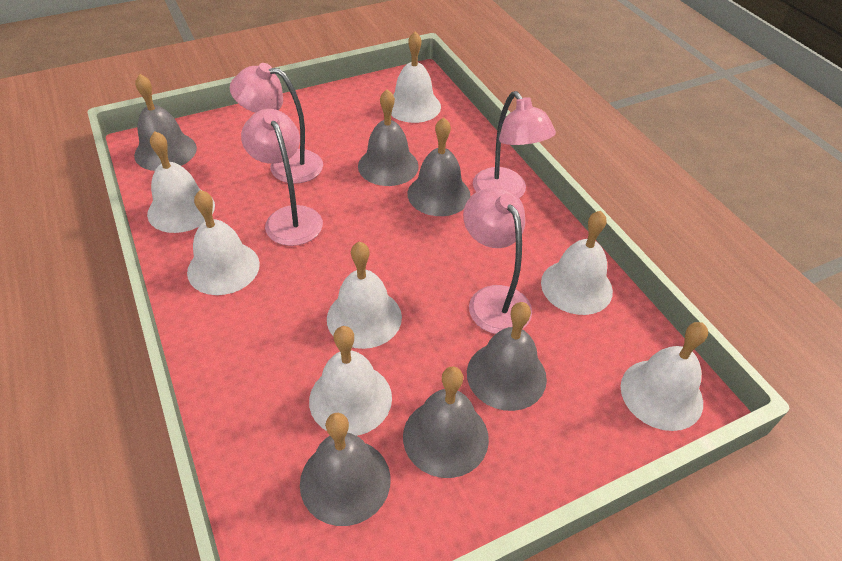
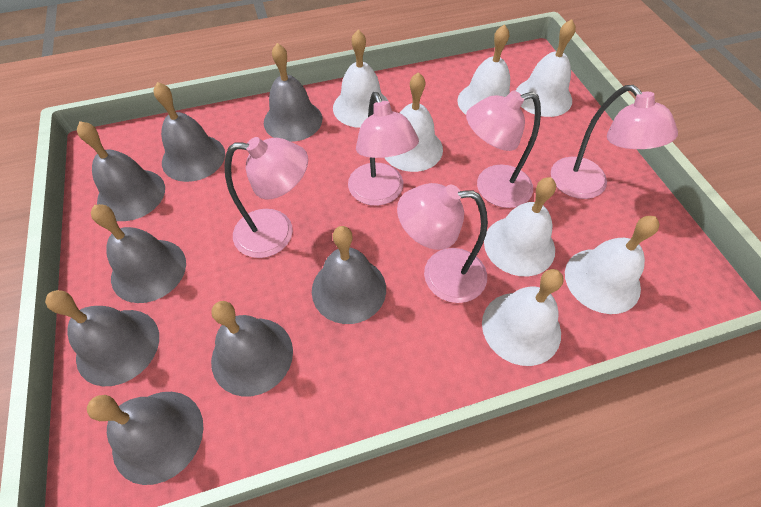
grey bell: 6 -> 8
pink lamp: 4 -> 5

